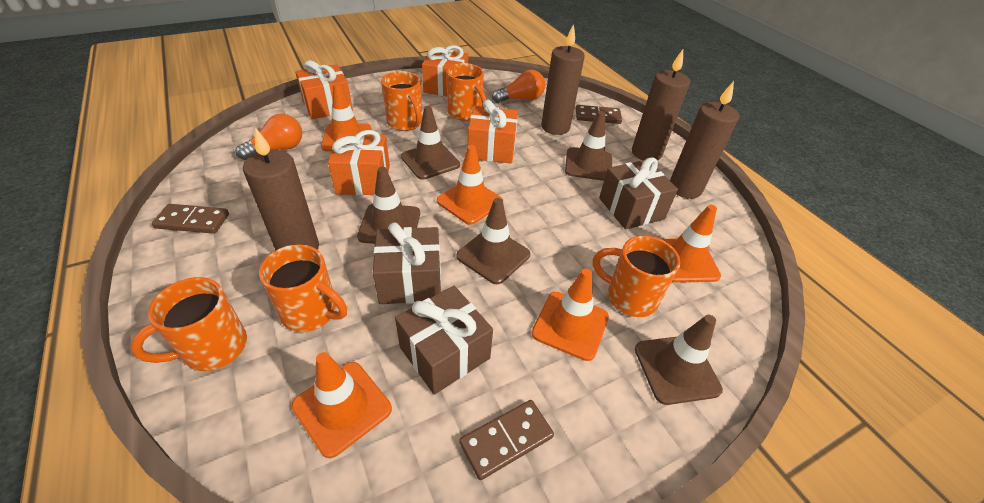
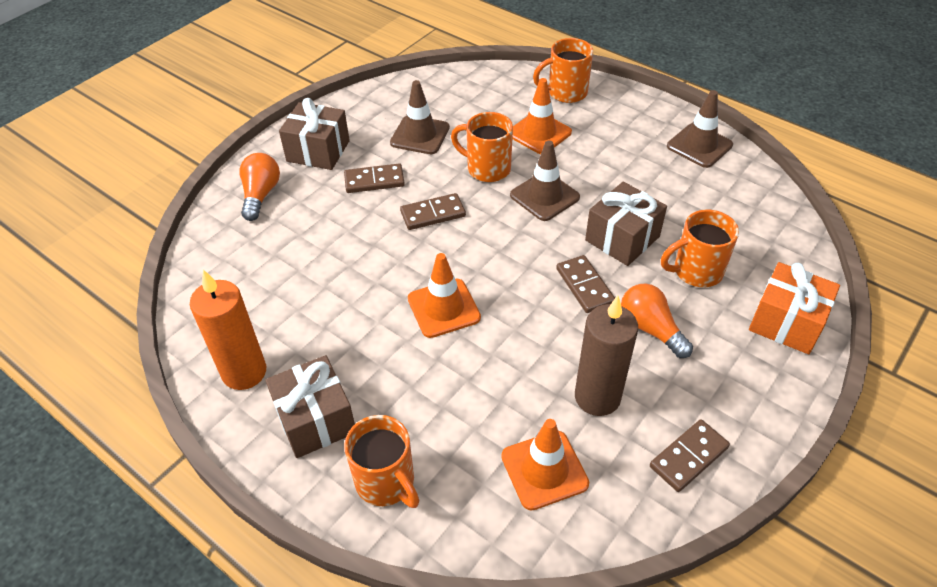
brown candle: 4 -> 1
brown domino: 3 -> 4
brown traffic cone: 5 -> 3
orange candle: 0 -> 1
orange gift: 4 -> 1
orange mug: 5 -> 4
orange traffic cone: 5 -> 3

